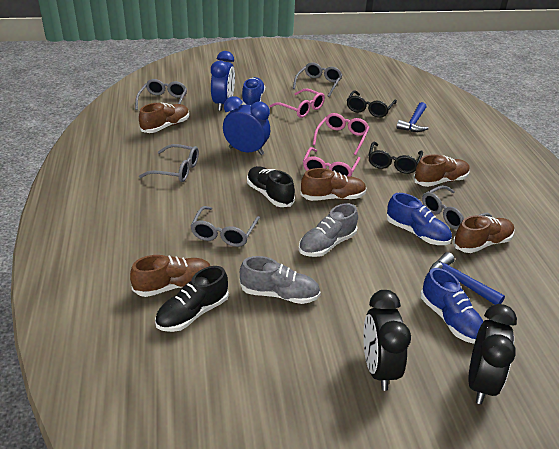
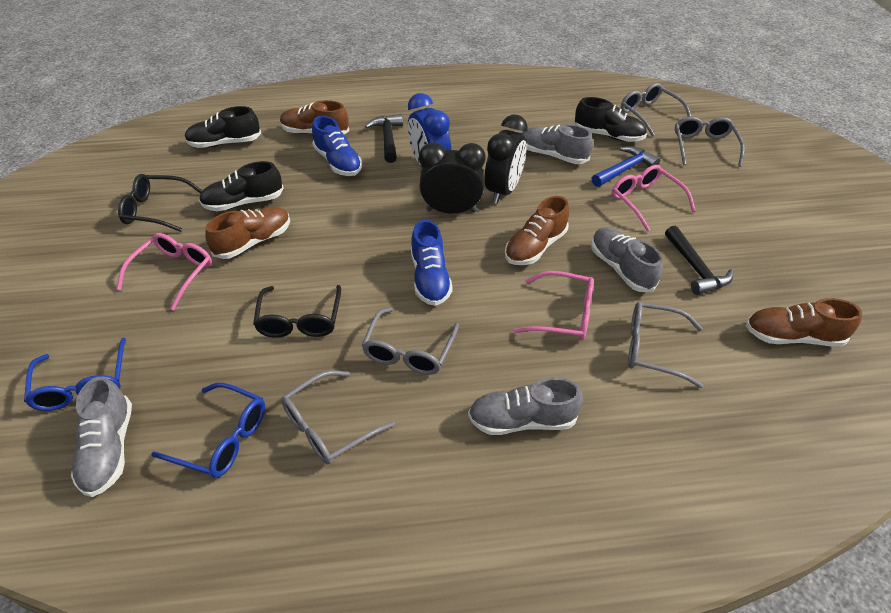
black hammer: 0 -> 2
black shoe: 2 -> 3
blue clock: 2 -> 1
blue glasses: 0 -> 2
blue hammer: 2 -> 1
blue shoe: 3 -> 2
brown shoe: 5 -> 4
grey shoe: 2 -> 4

